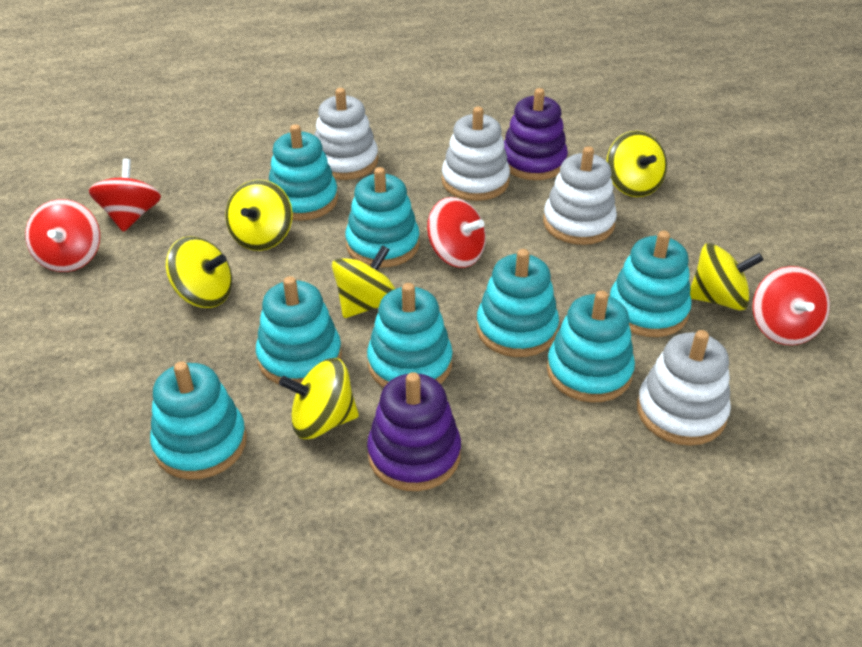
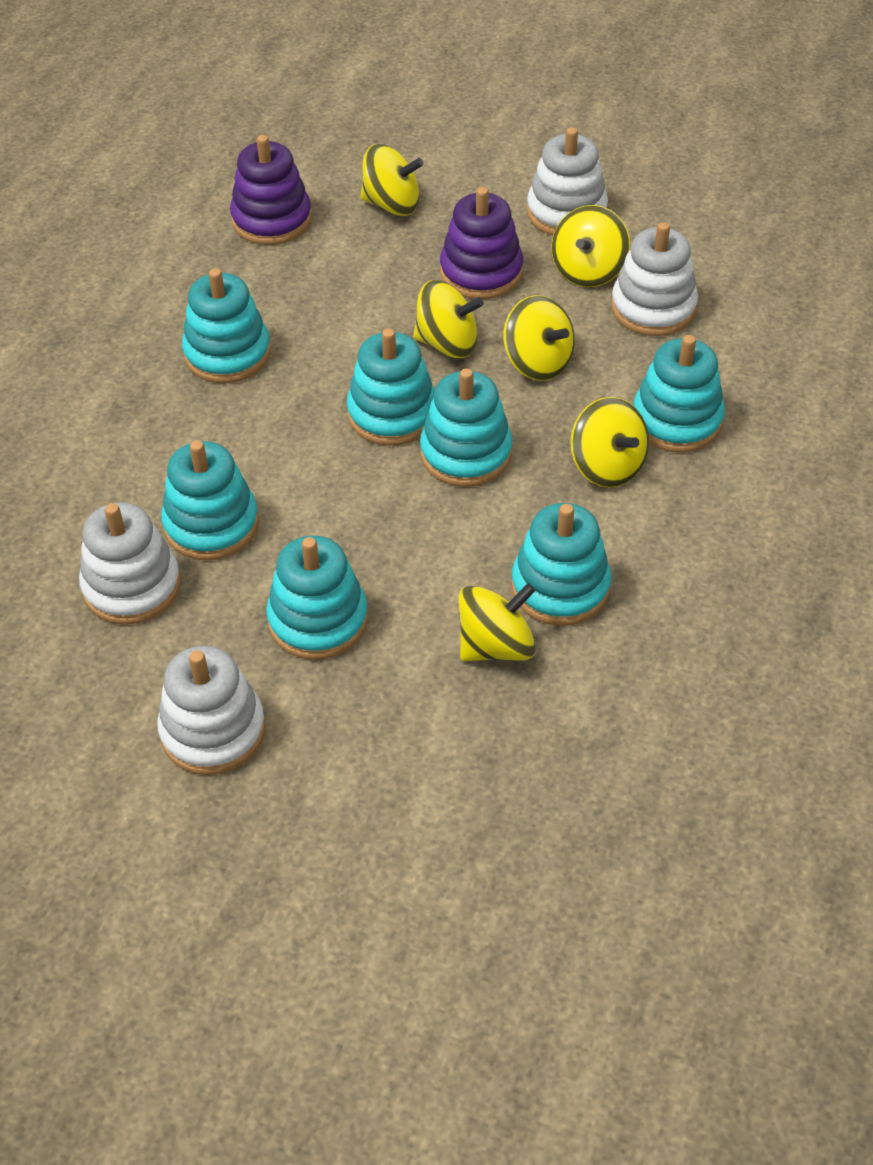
red spinning top: 4 -> 0
turquoise stacking toy: 8 -> 7

